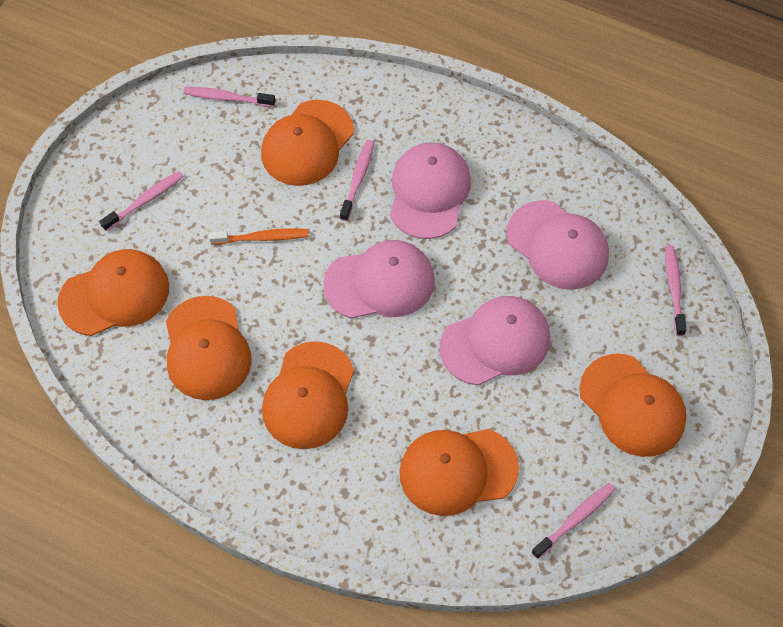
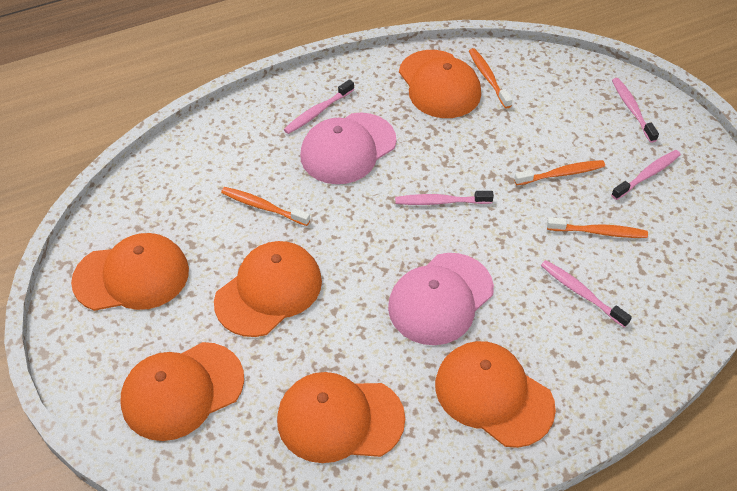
orange toothbrush: 1 -> 4
pink cap: 4 -> 2

